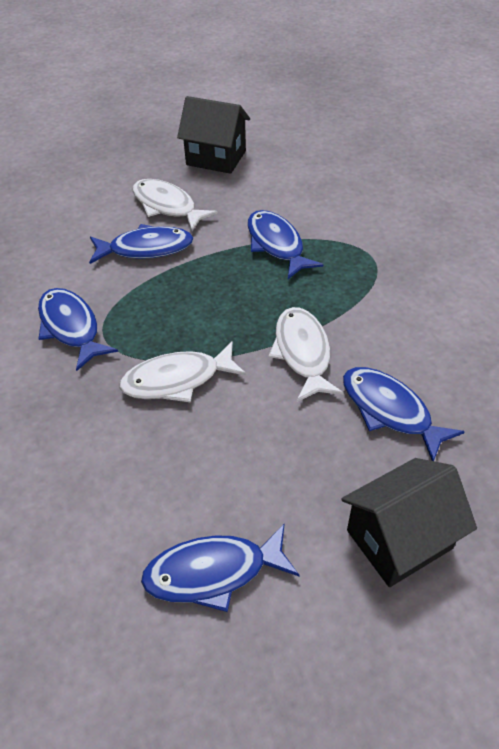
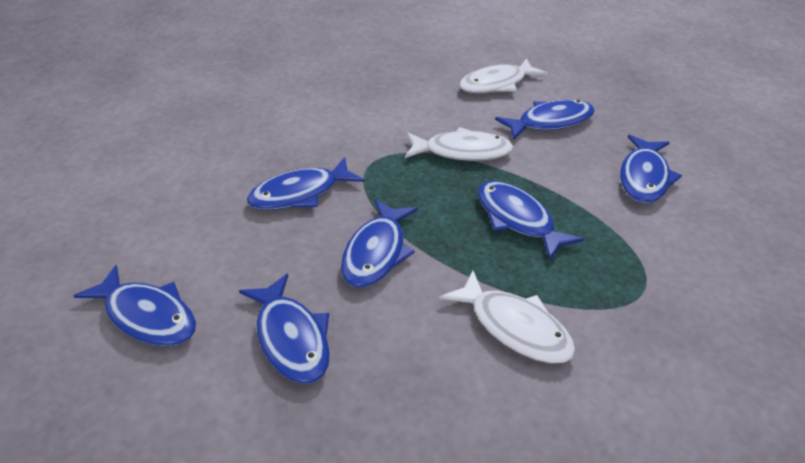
black house: 2 -> 0
blue fish: 5 -> 7

